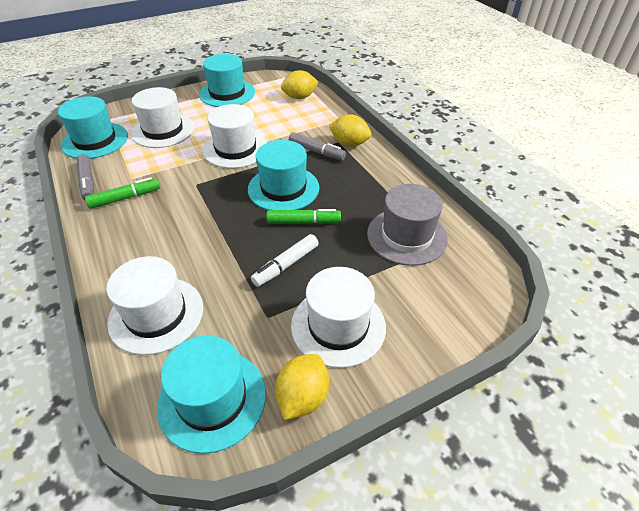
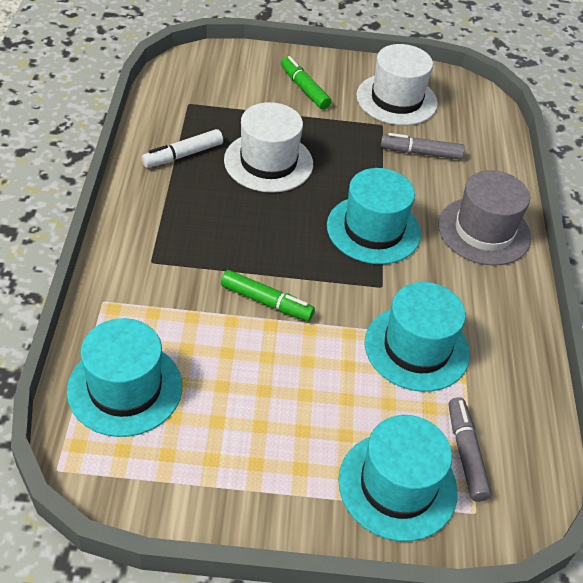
white hat: 4 -> 2
yellow lemon: 3 -> 0

